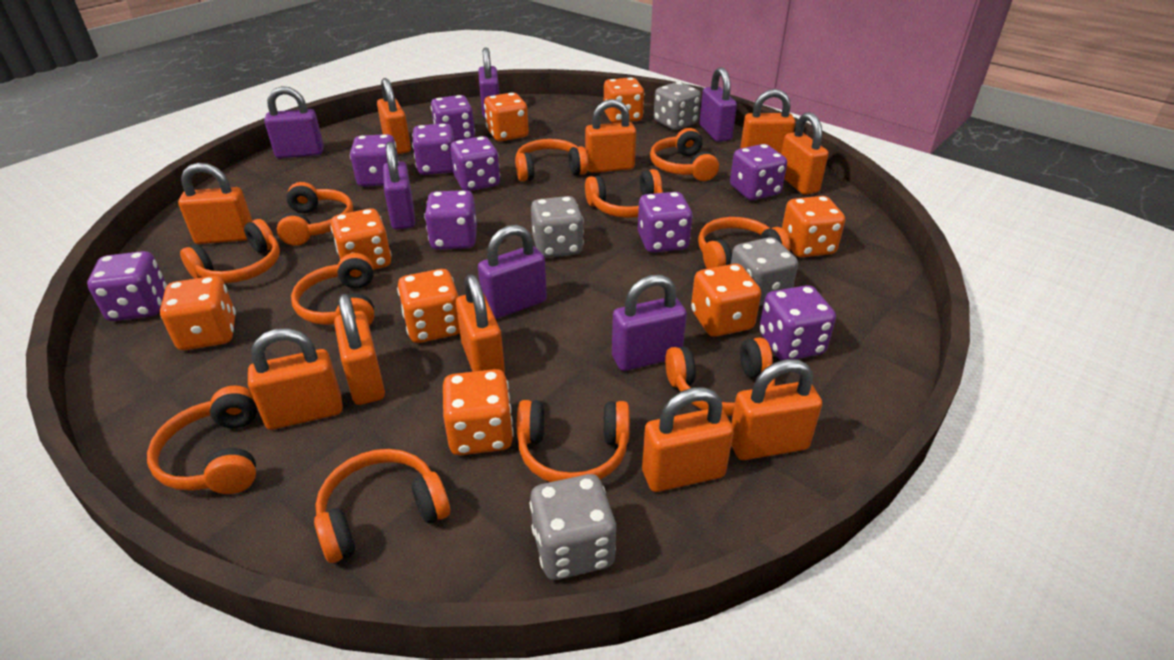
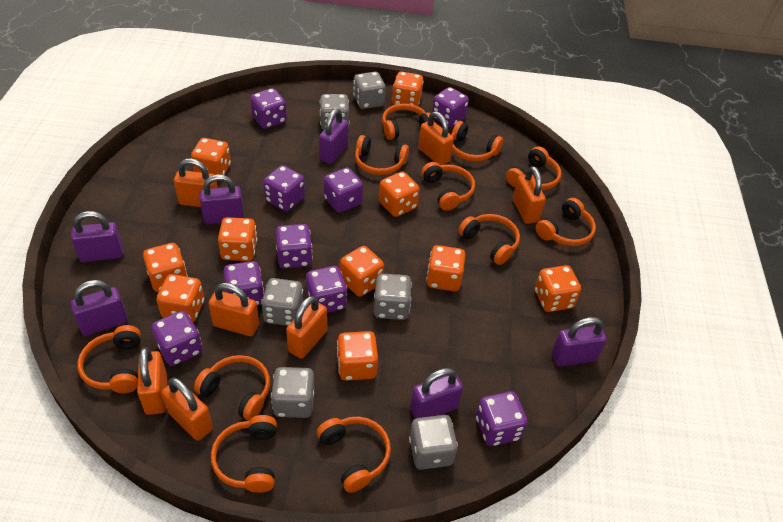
grey dice: 4 -> 6
orange dice: 8 -> 10
orange padlock: 10 -> 7

